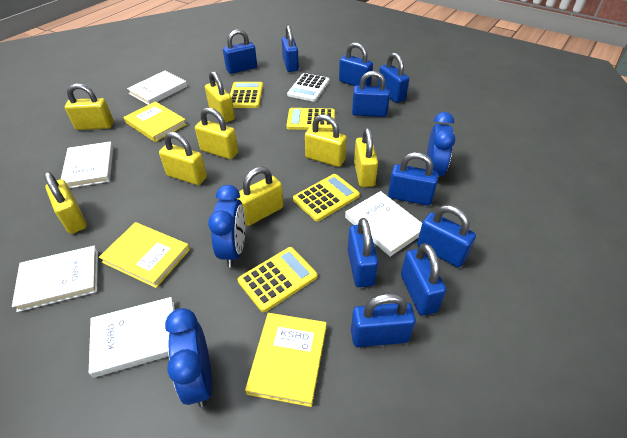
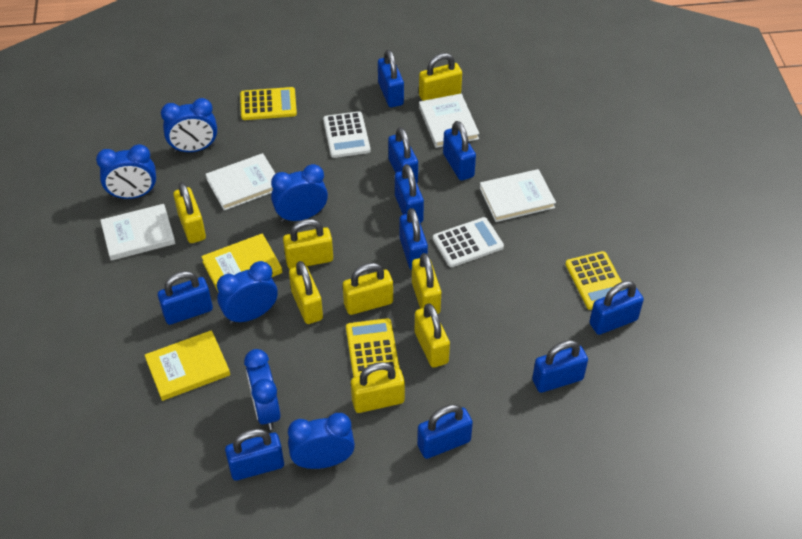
blue clock: 3 -> 6
white book: 5 -> 4
white calculator: 1 -> 2
yellow book: 3 -> 2
yellow calculator: 4 -> 3

